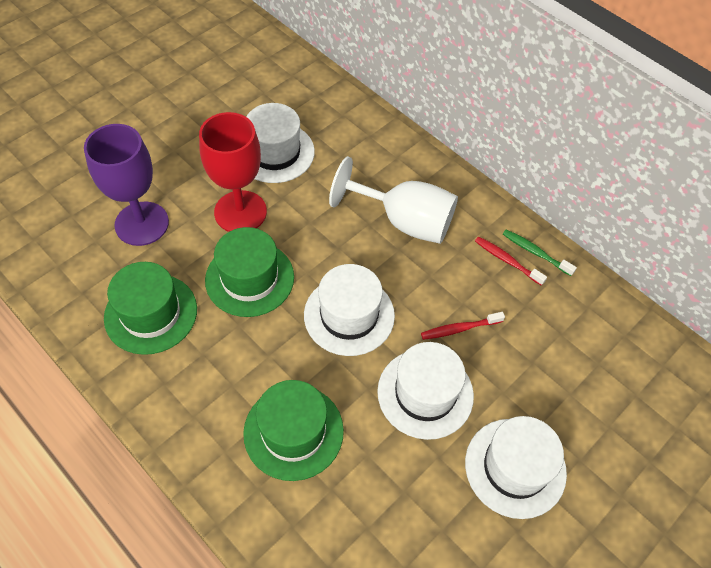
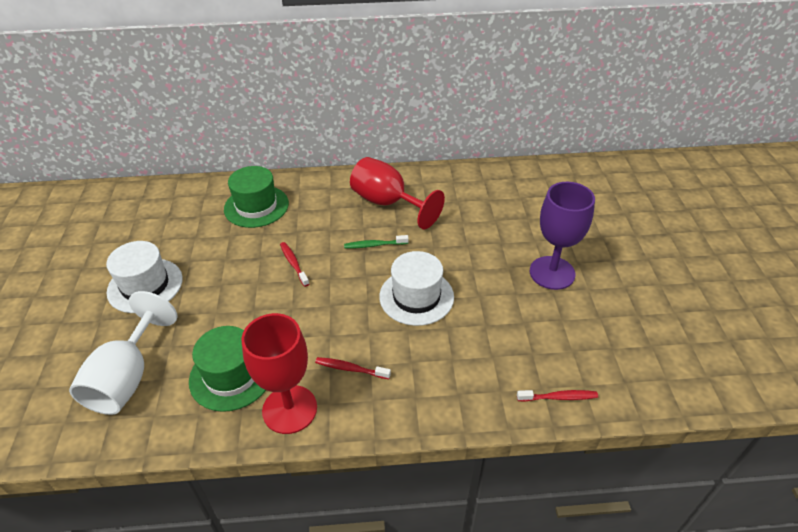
green hat: 3 -> 2
red goblet: 1 -> 2
red toothbrush: 2 -> 3
white hat: 4 -> 2

